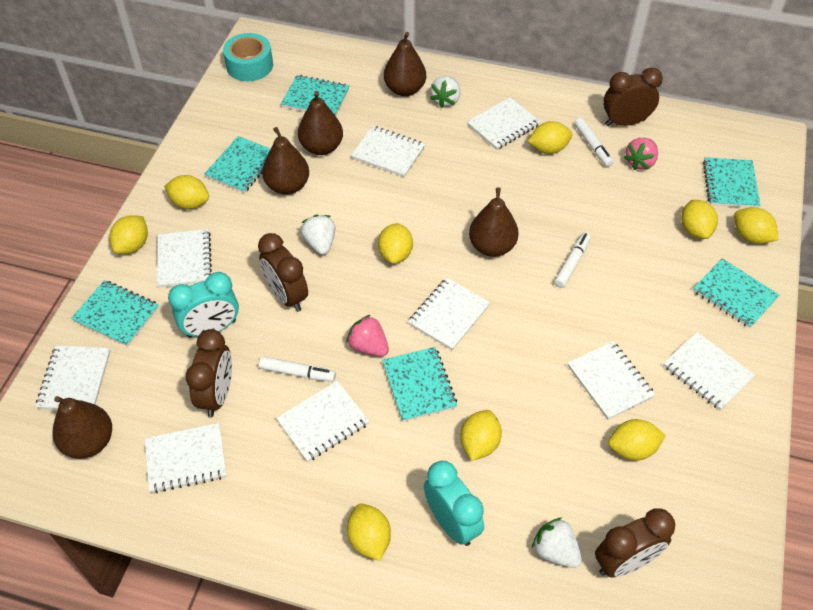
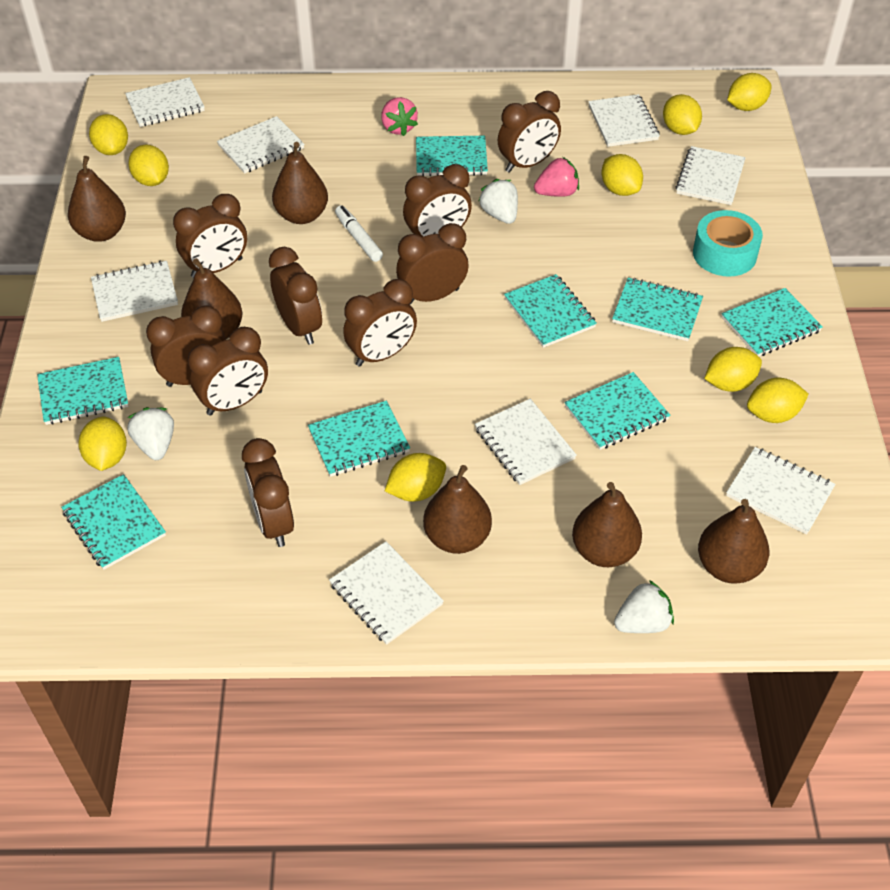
brown clock: 4 -> 9
brown pear: 5 -> 6
turquoise clock: 2 -> 0
turquoise notebook: 6 -> 8
white marker: 3 -> 1
white notebook: 9 -> 8

